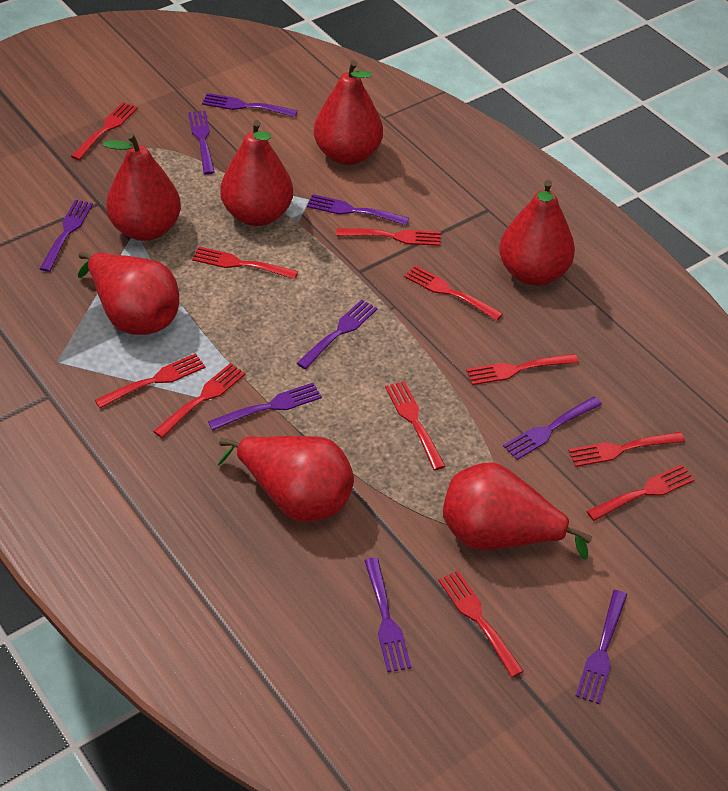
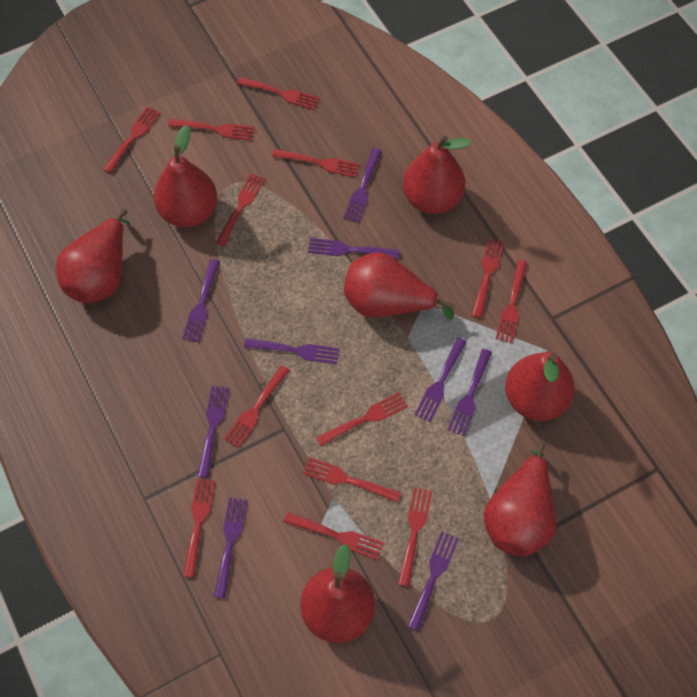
red fork: 11 -> 13

